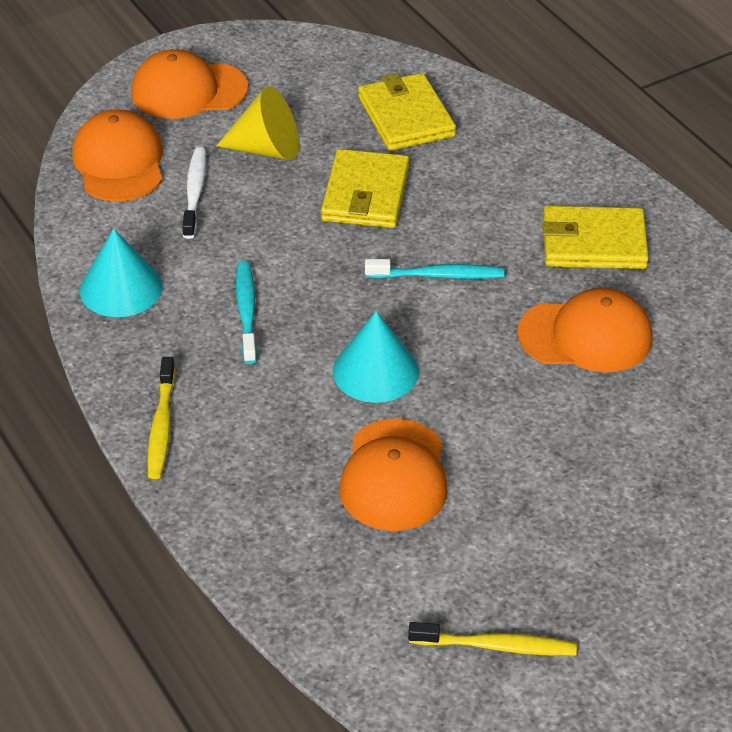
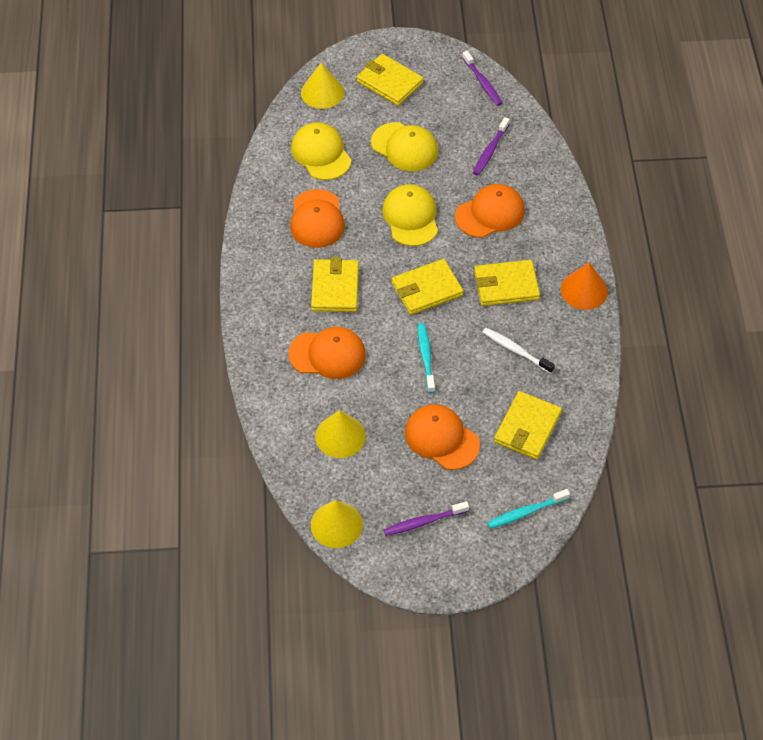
orange cone: 0 -> 1
purple toothbrush: 0 -> 3
turquoise cone: 2 -> 0
yellow cap: 0 -> 3
yellow cone: 1 -> 3
yellow toothbrush: 2 -> 0
yellow wallet: 3 -> 5

